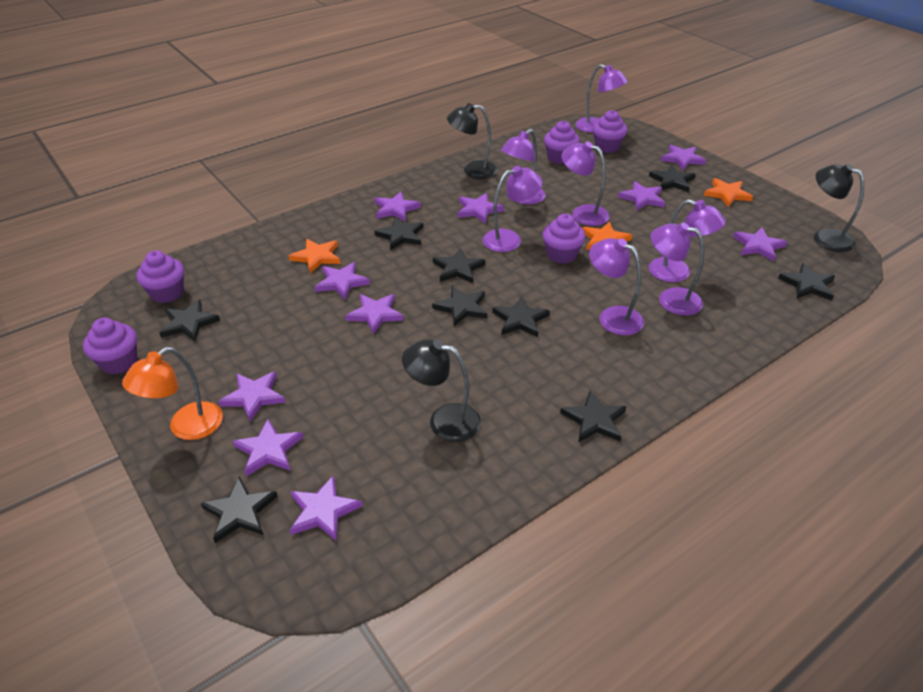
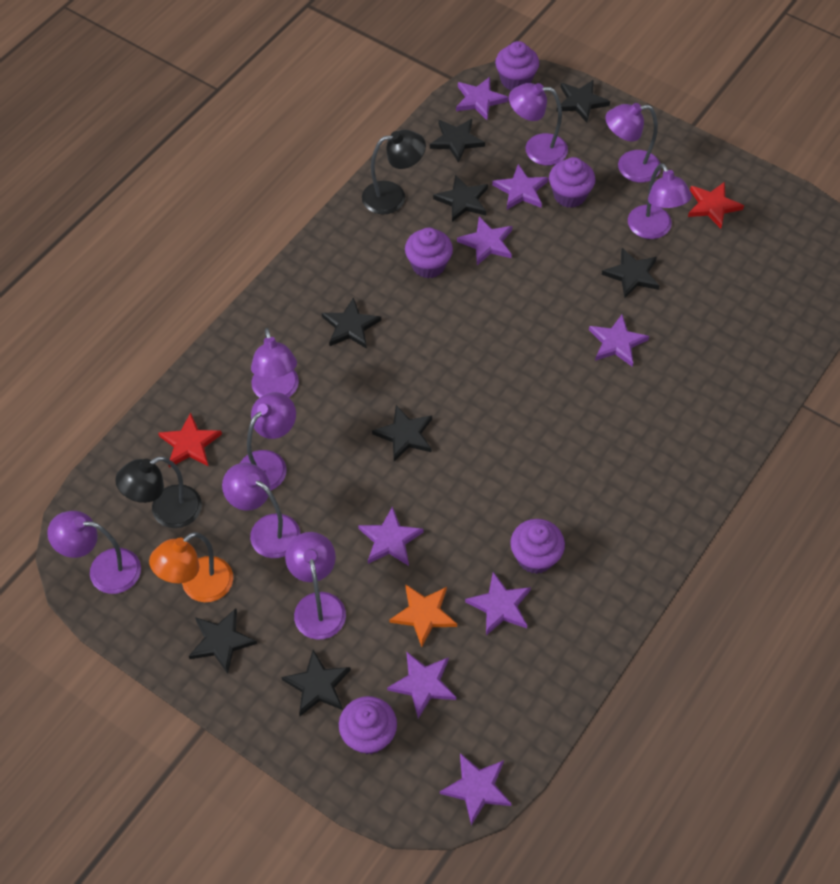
black lamp: 3 -> 2
black star: 9 -> 8
orange star: 3 -> 1
purple lamp: 7 -> 8
purple star: 10 -> 8
red star: 0 -> 2

